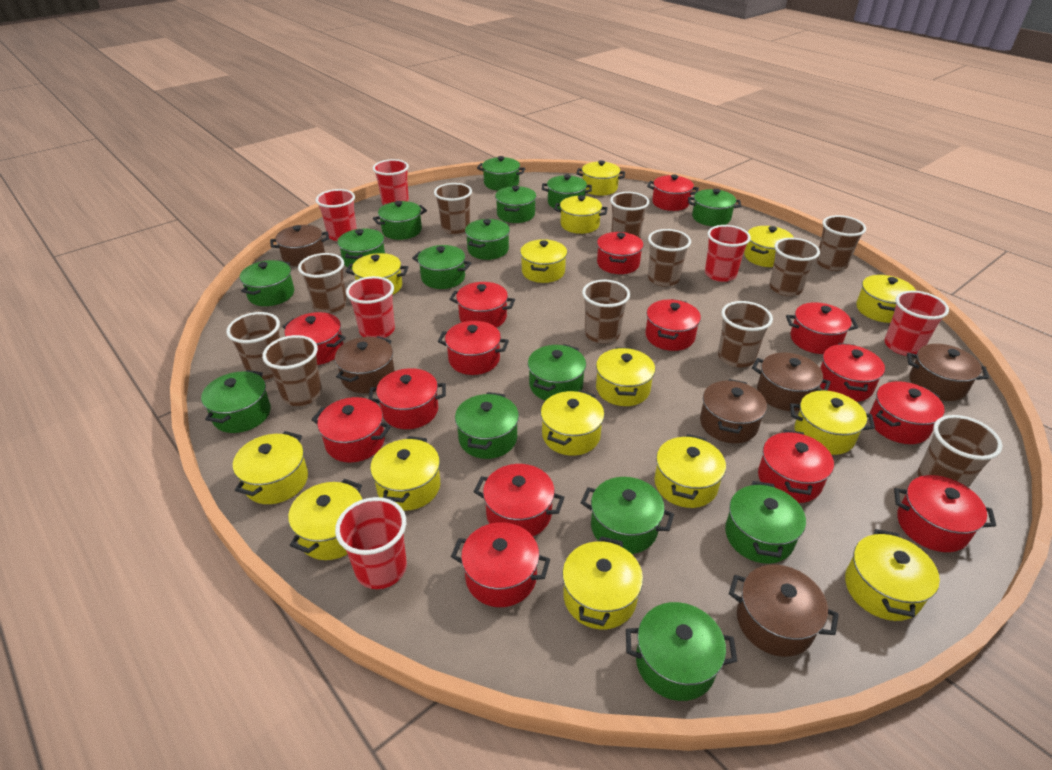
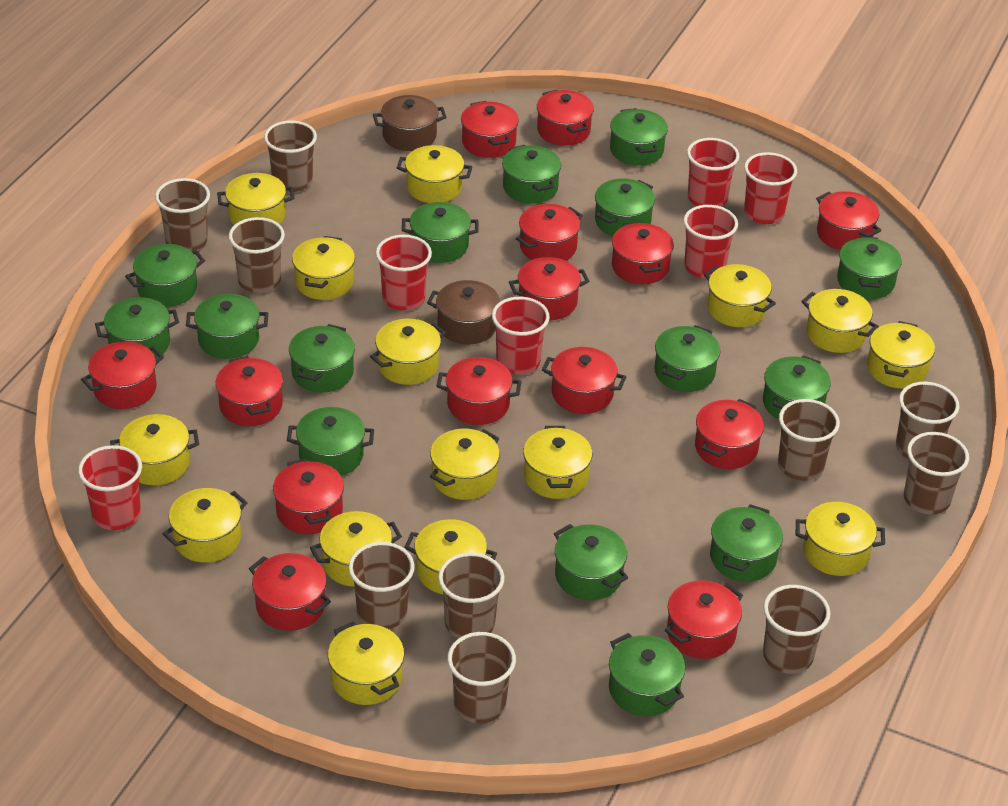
brown cup: 11 -> 10
brown pot: 6 -> 2
red pot: 15 -> 14

